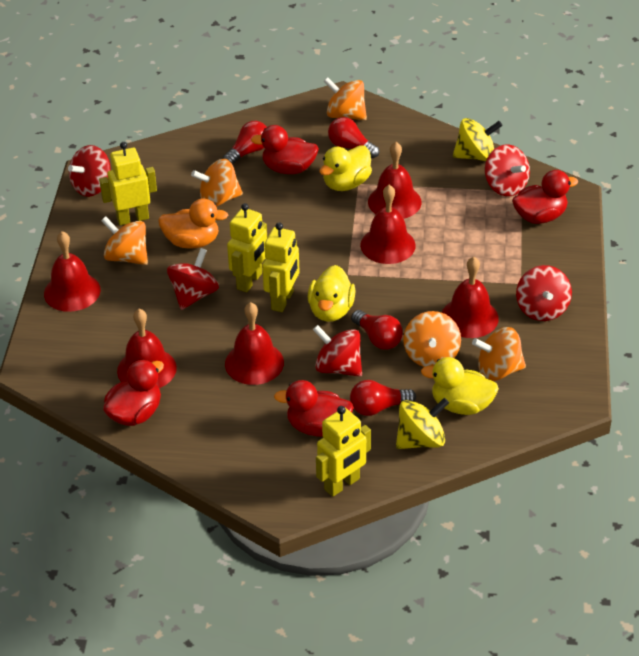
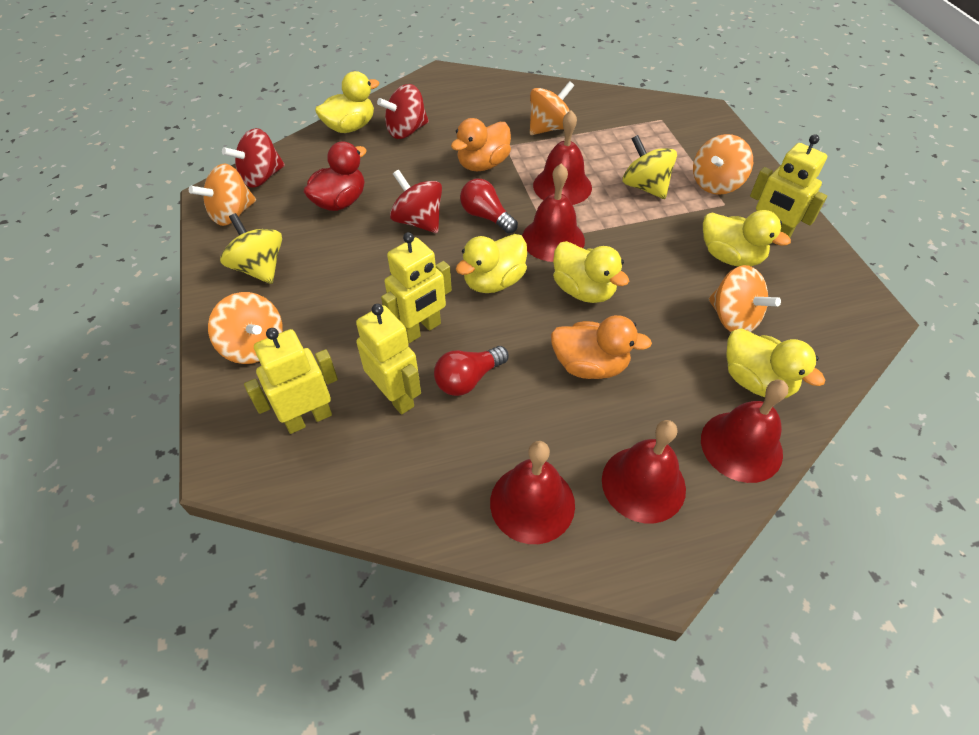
orange duck: 1 -> 2
red bell: 6 -> 5
red duck: 4 -> 1
red light bulb: 4 -> 2
red spinning top: 5 -> 3
yellow duck: 3 -> 5

